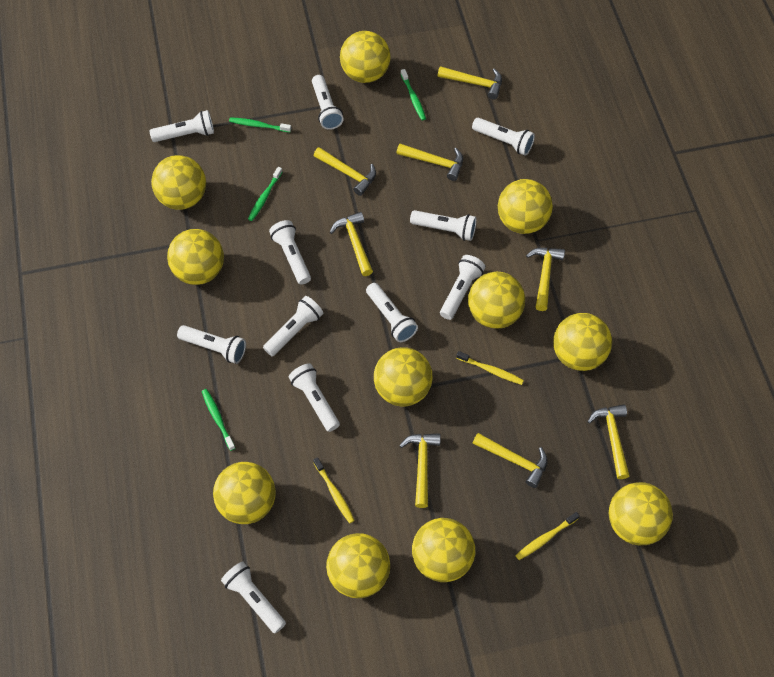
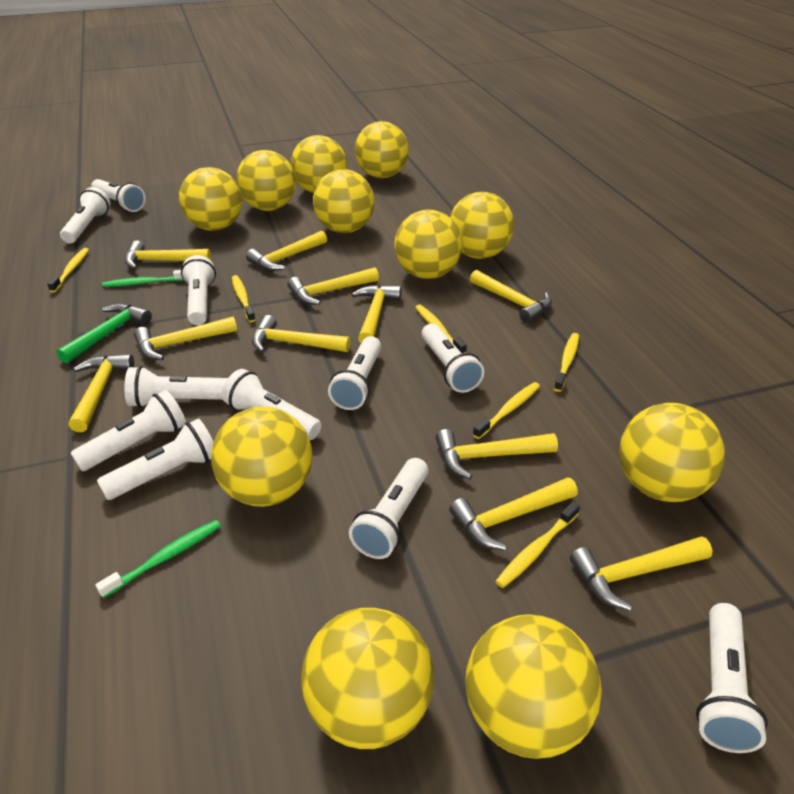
green hammer: 0 -> 1
green toothbrush: 4 -> 2
yellow hammer: 8 -> 11
yellow toothbrush: 3 -> 6

